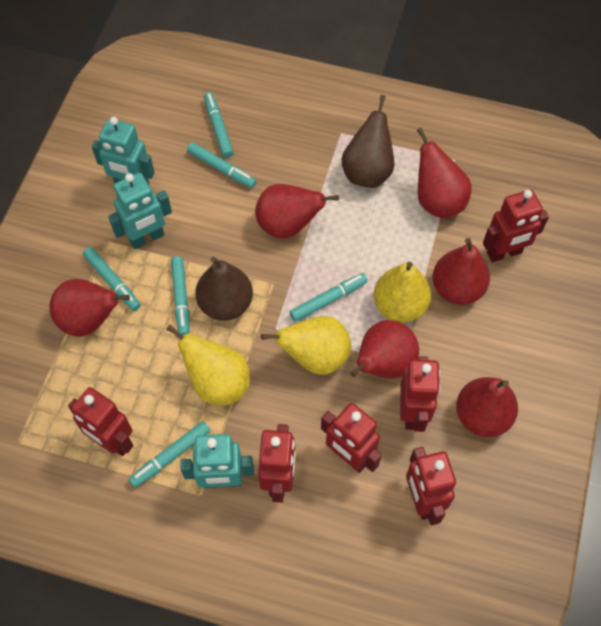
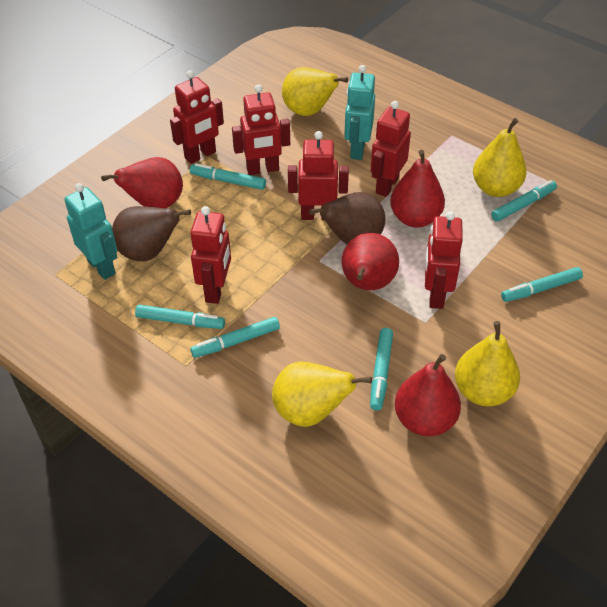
red pear: 6 -> 4
turquoise robot: 3 -> 2
yellow pear: 3 -> 4

